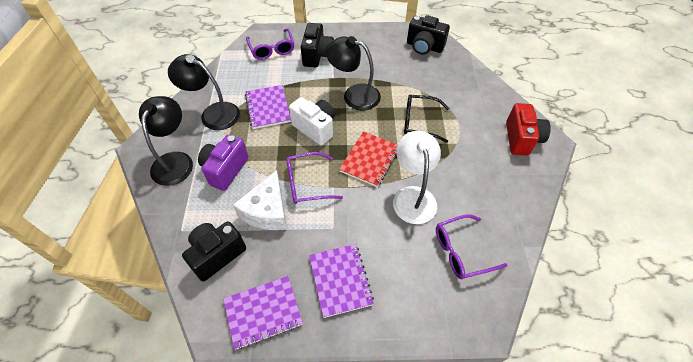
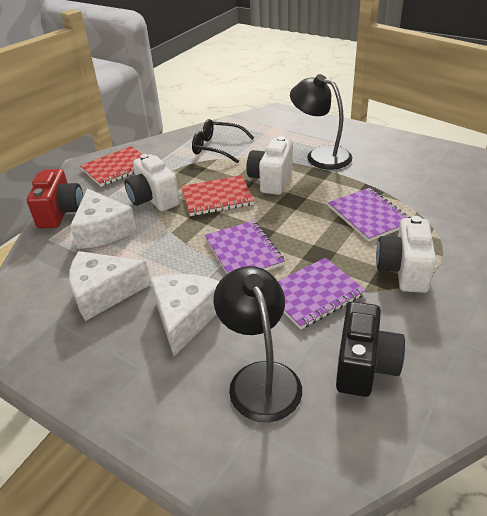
black camera: 3 -> 1
black lamp: 3 -> 2
purple camera: 1 -> 0
purple glasses: 3 -> 0
red notebook: 1 -> 2
white camera: 1 -> 3
white cheese: 1 -> 3
white lamp: 1 -> 0

